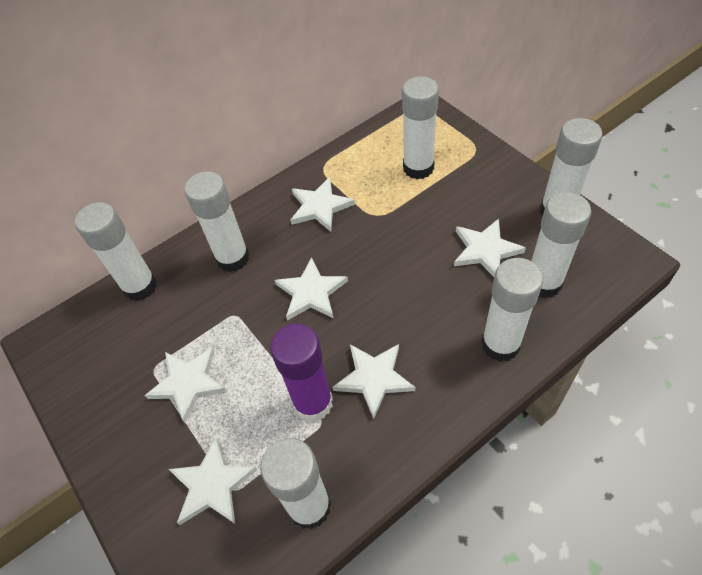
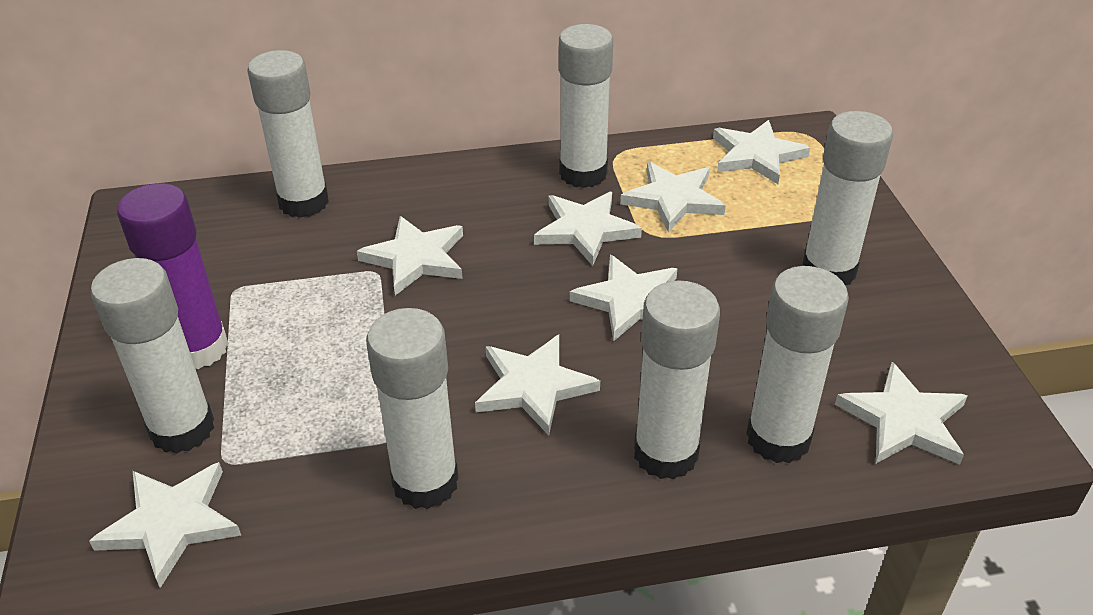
white star: 6 -> 8

